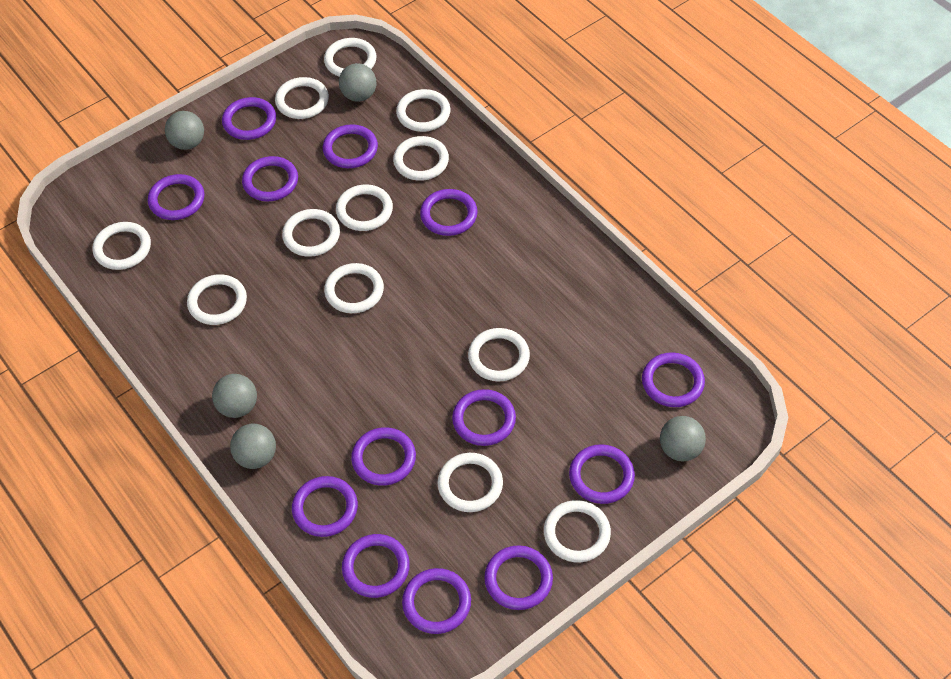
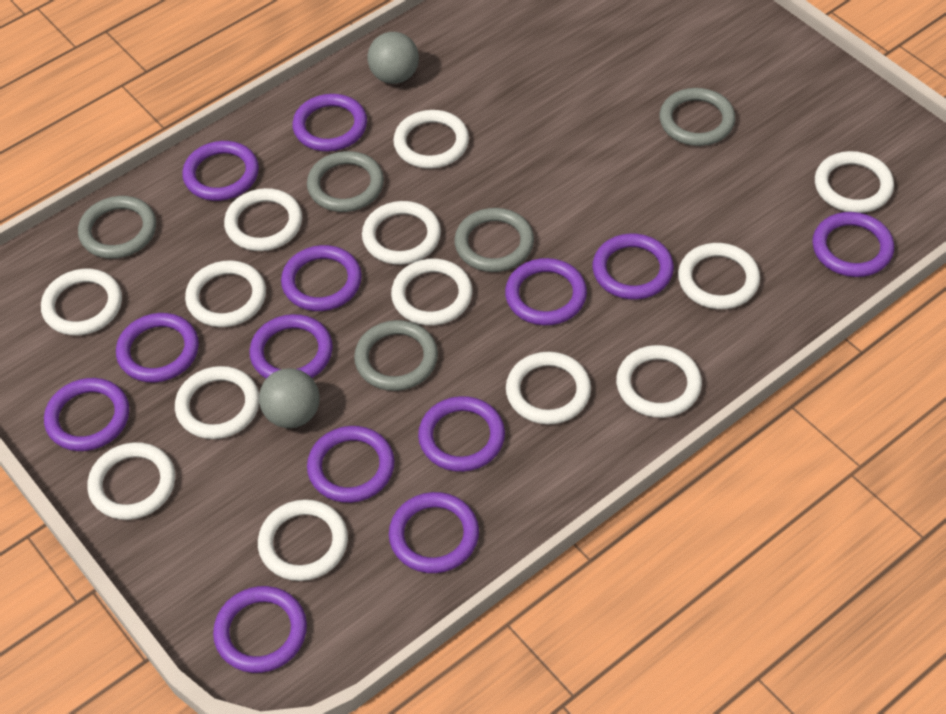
grey ball: 5 -> 2
grey ring: 0 -> 5
white ring: 12 -> 13

